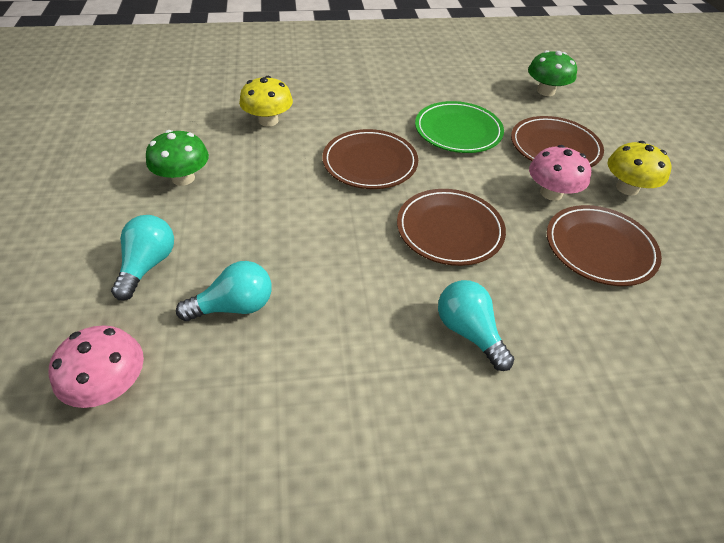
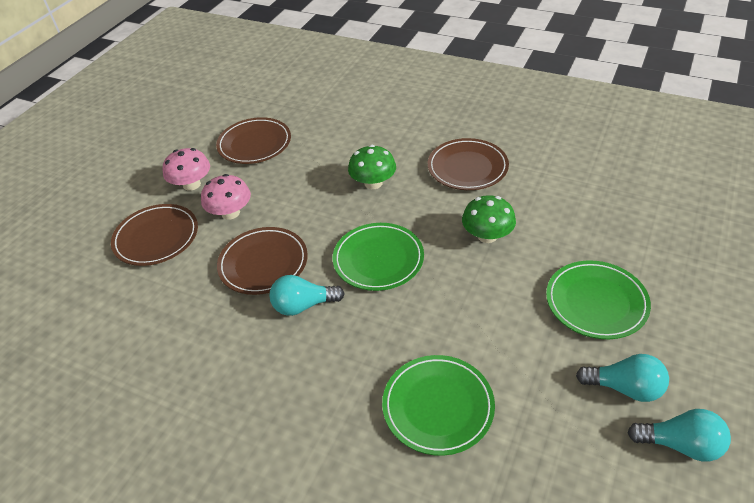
green plate: 1 -> 3
yellow mushroom: 2 -> 0

